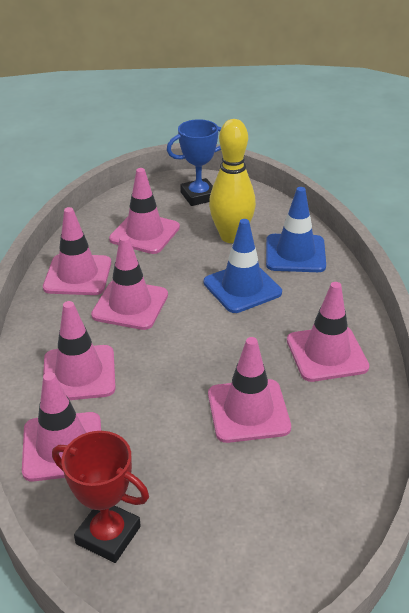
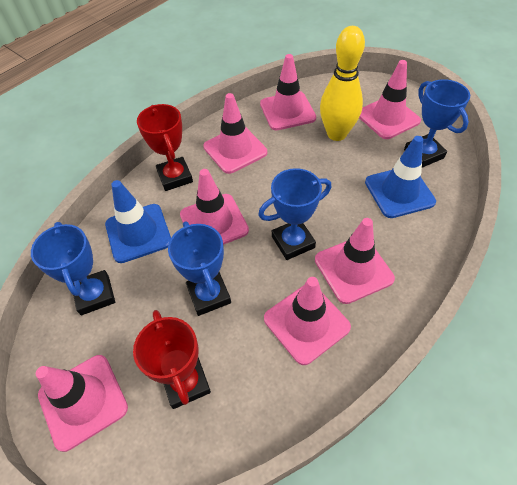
blue trophy: 1 -> 4
red trophy: 1 -> 2

